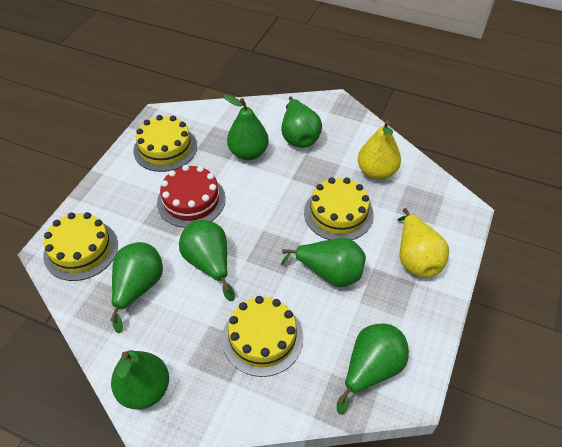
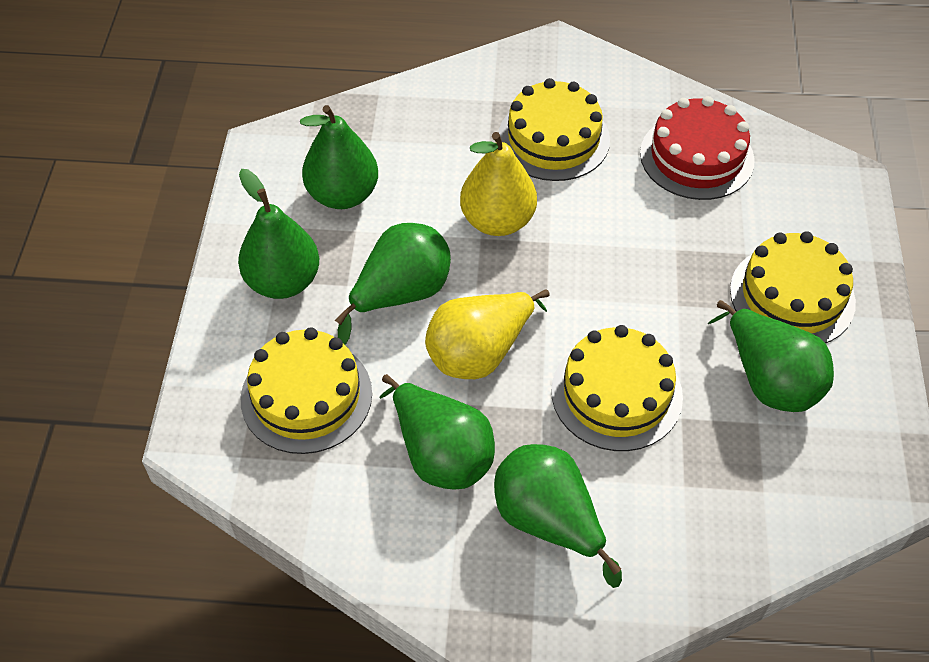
green pear: 7 -> 6

